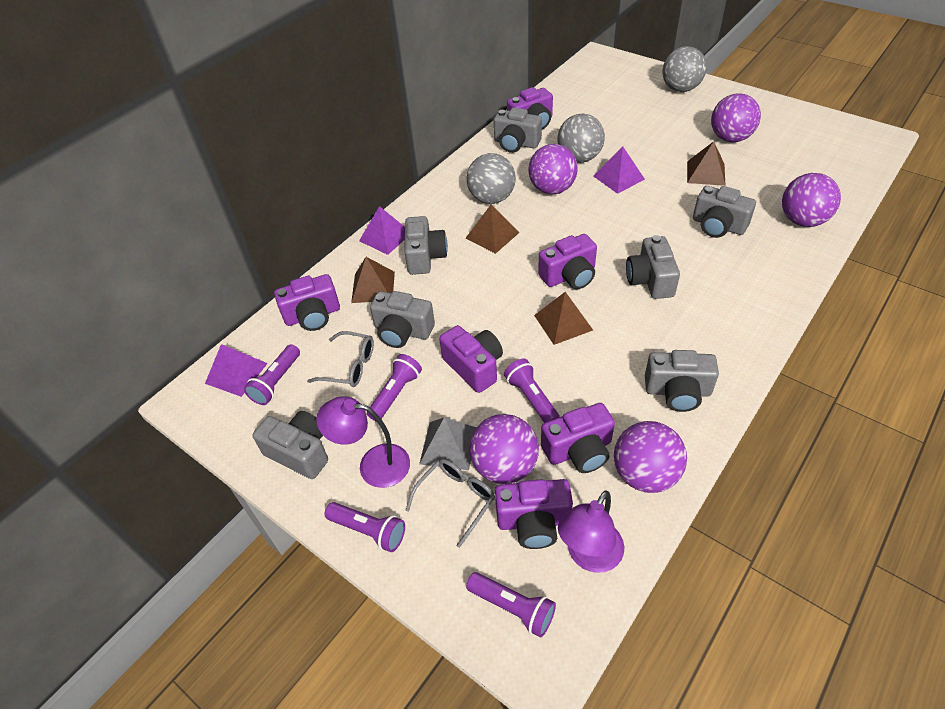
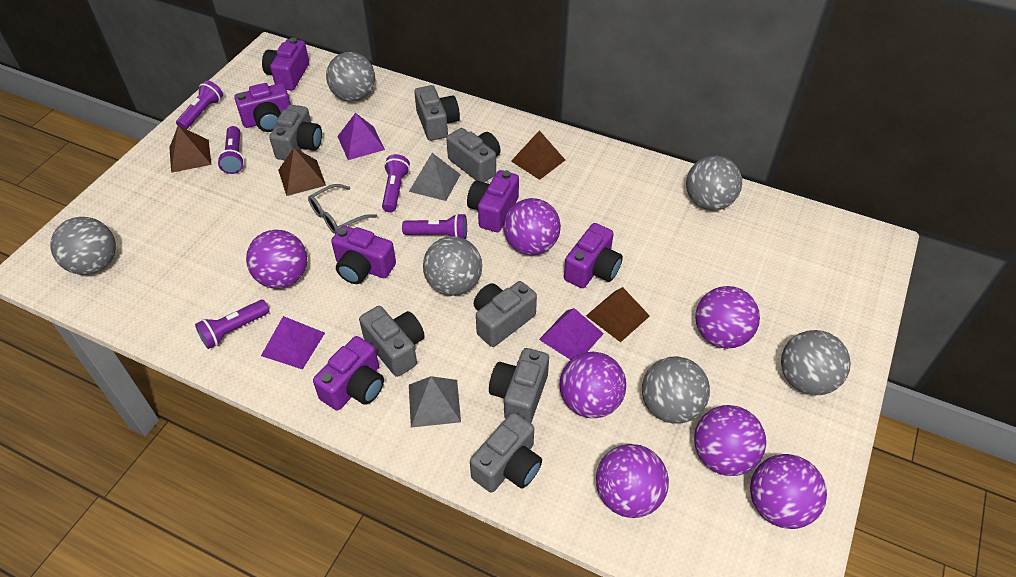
grey ball: 3 -> 6
grey glasses: 2 -> 1
grey pyramid: 1 -> 2
purple ball: 5 -> 7
purple lamp: 2 -> 0

